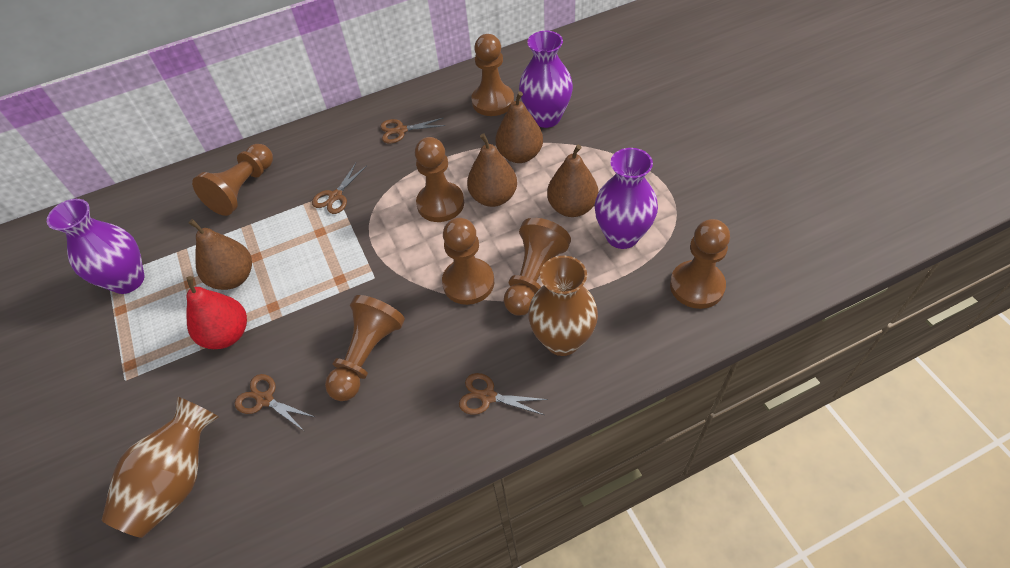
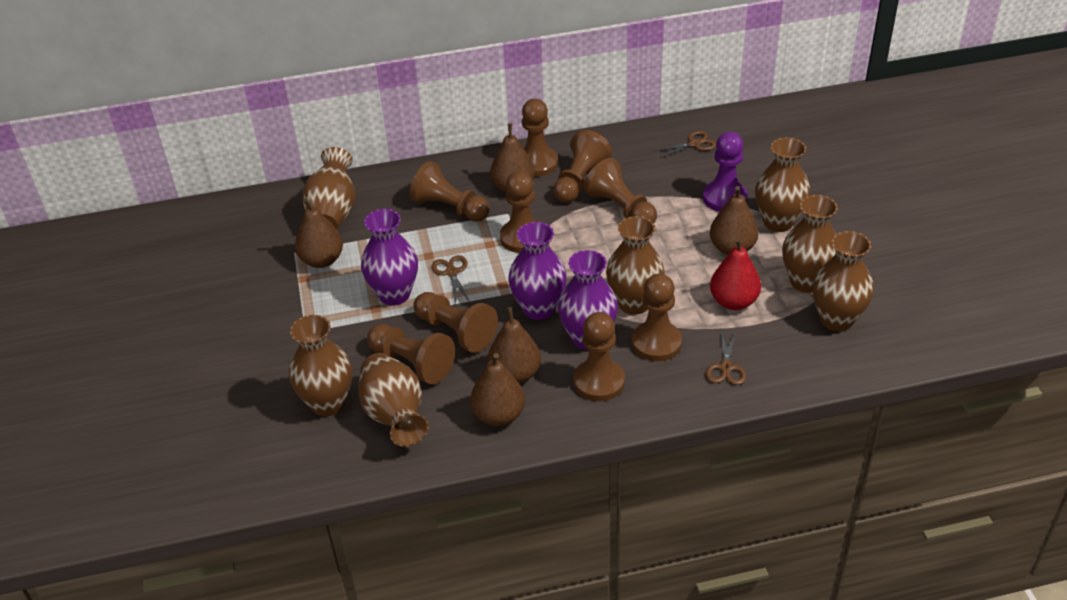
brown pawn: 7 -> 9
brown pear: 4 -> 5
brown scissors: 4 -> 3
brown vase: 2 -> 7
purple pawn: 0 -> 1

